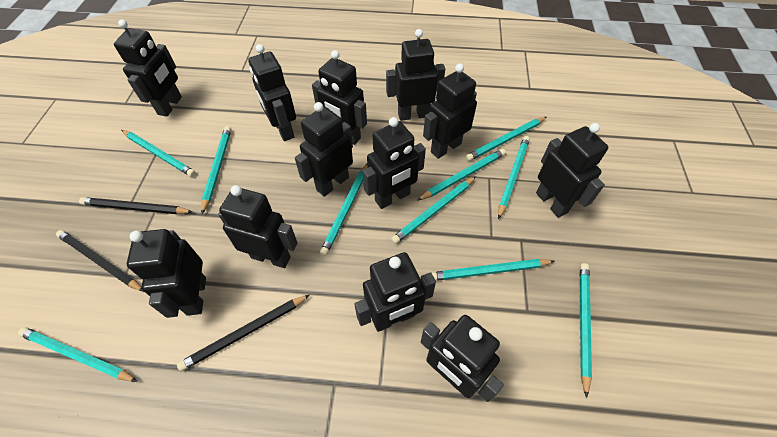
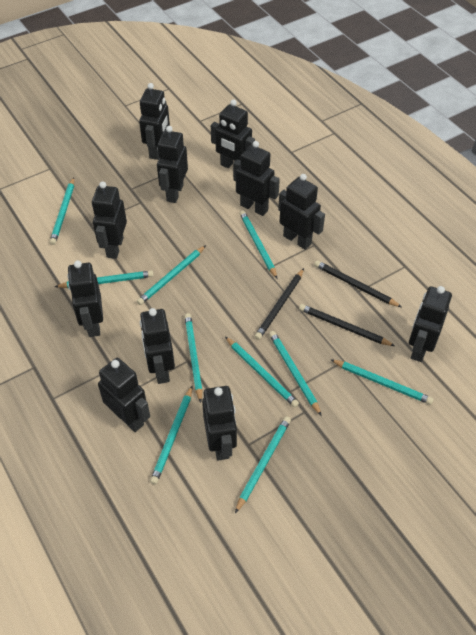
black robot: 12 -> 11

